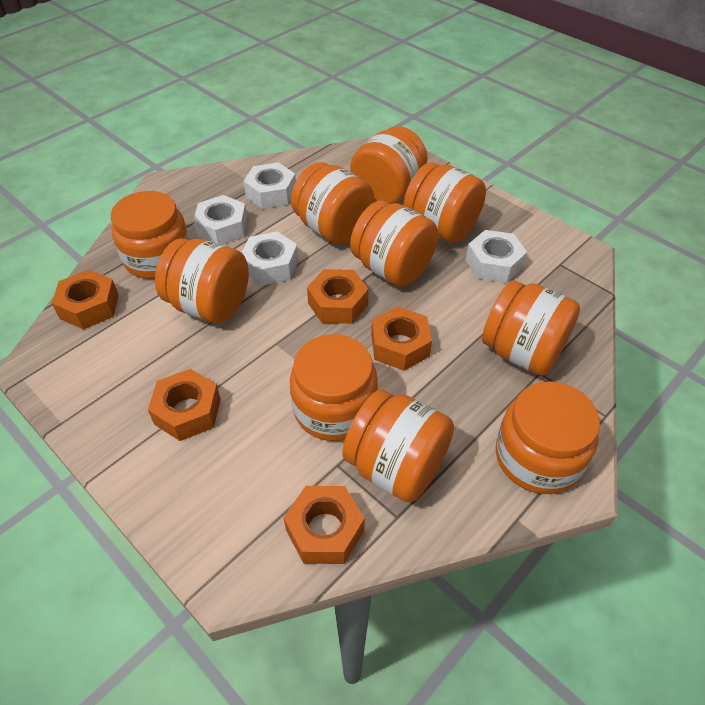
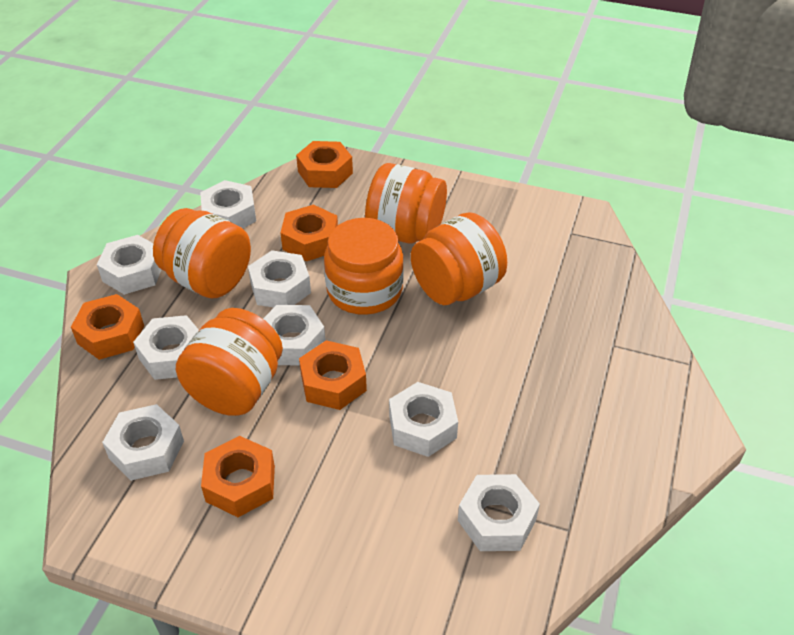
orange jar: 10 -> 5
white nut: 4 -> 8

